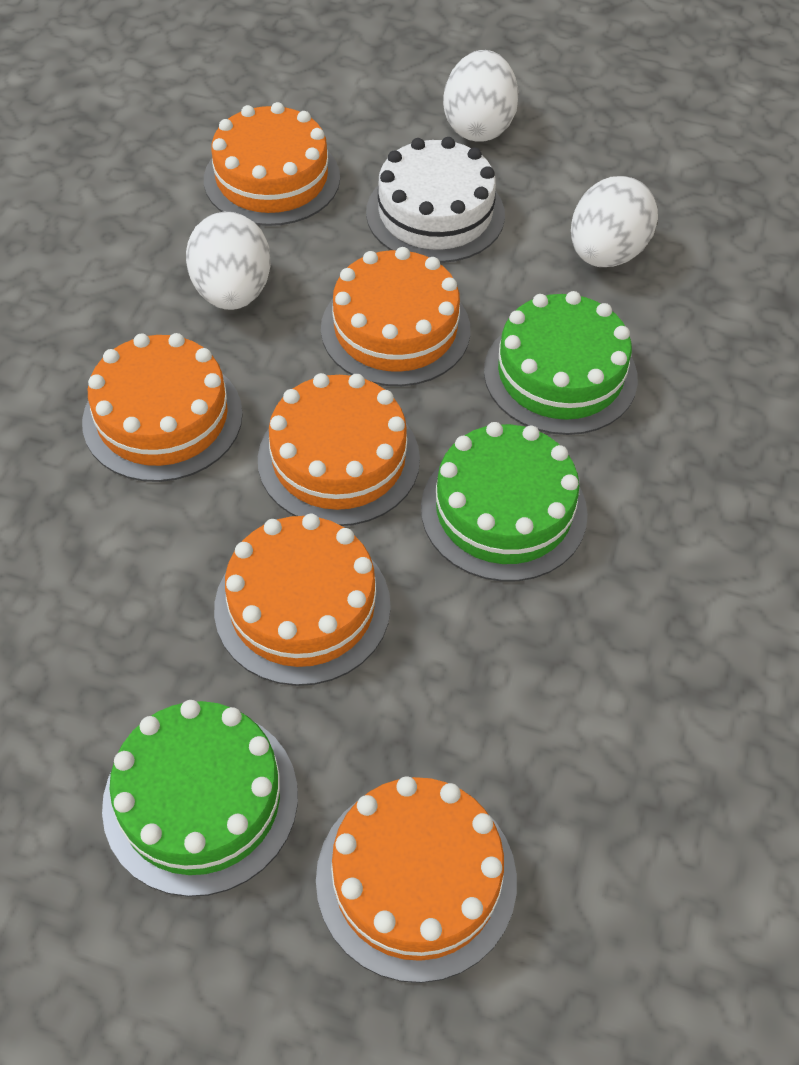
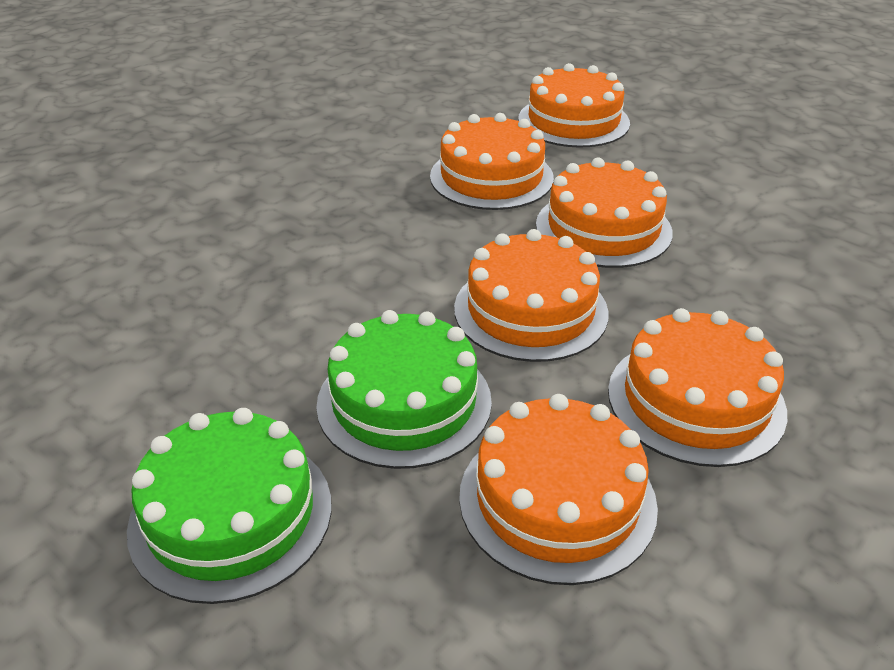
green cake: 3 -> 2
white cake: 1 -> 0
white egg: 3 -> 0

